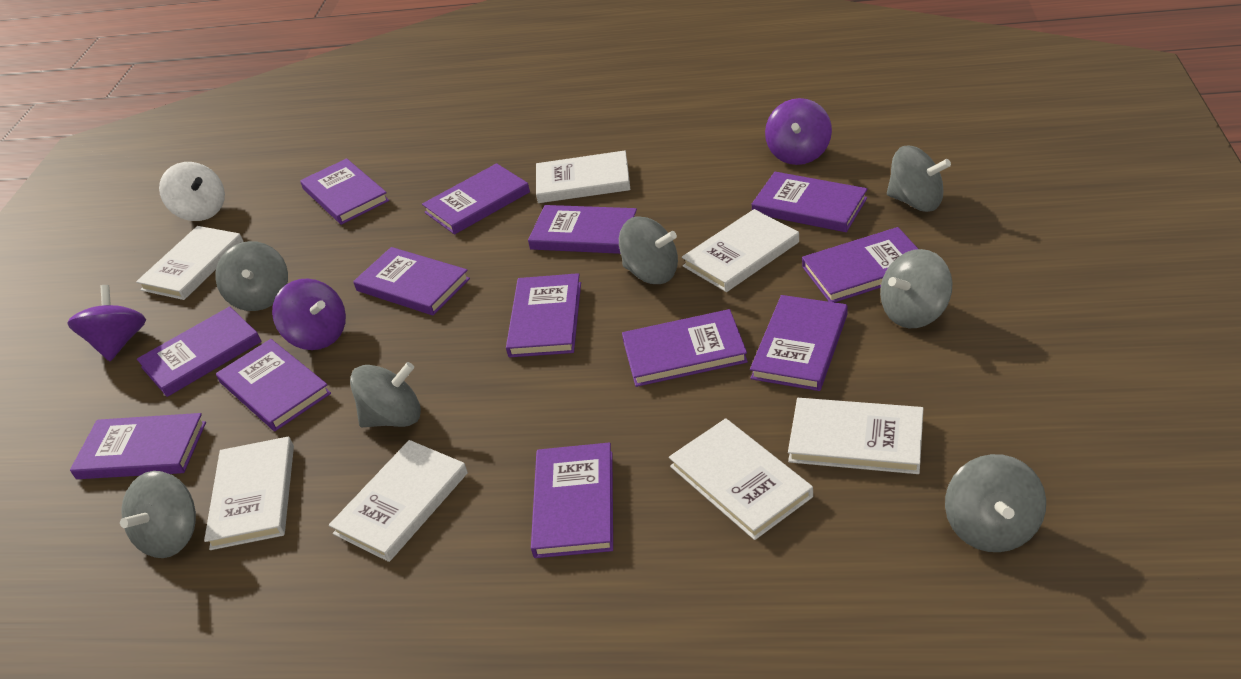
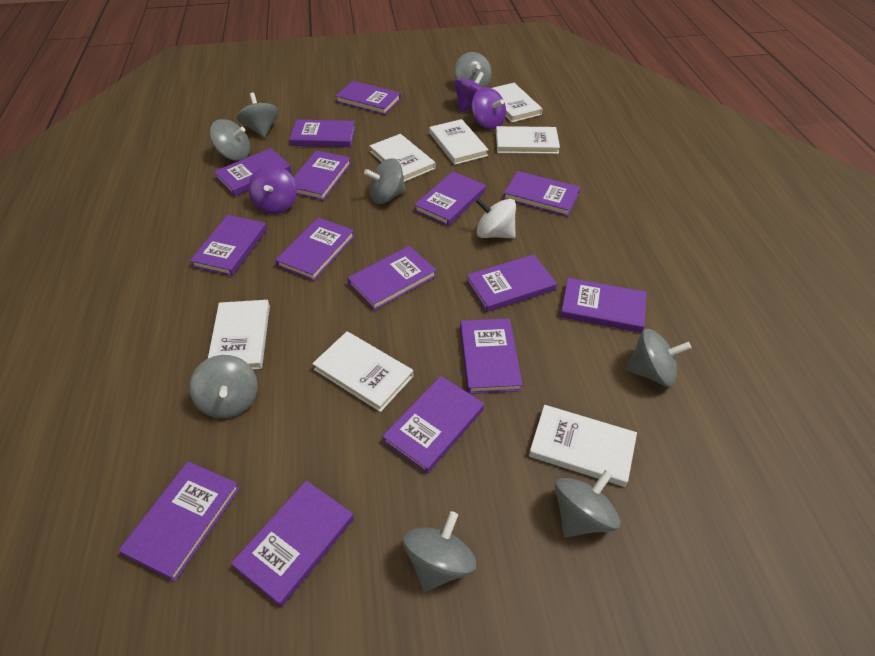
grey spinning top: 7 -> 8
purple book: 13 -> 15

